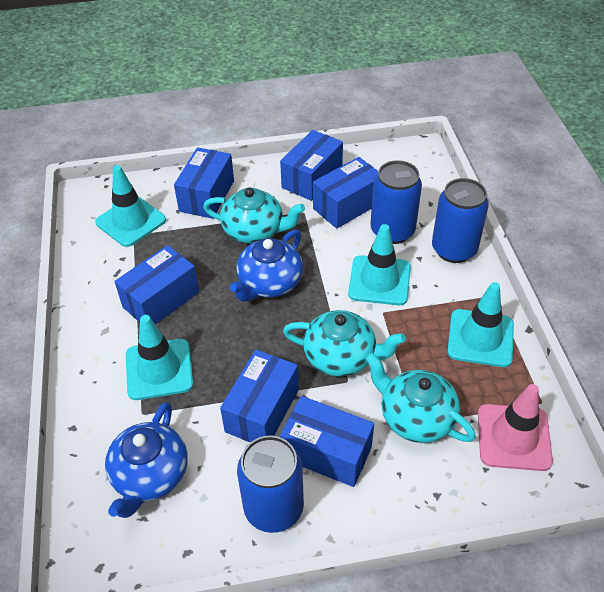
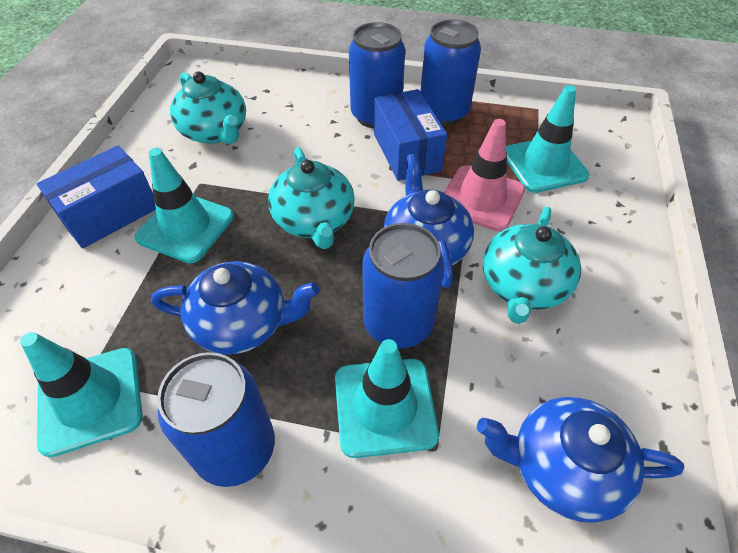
blue box: 6 -> 2
blue can: 3 -> 4
blue teapot: 2 -> 3

